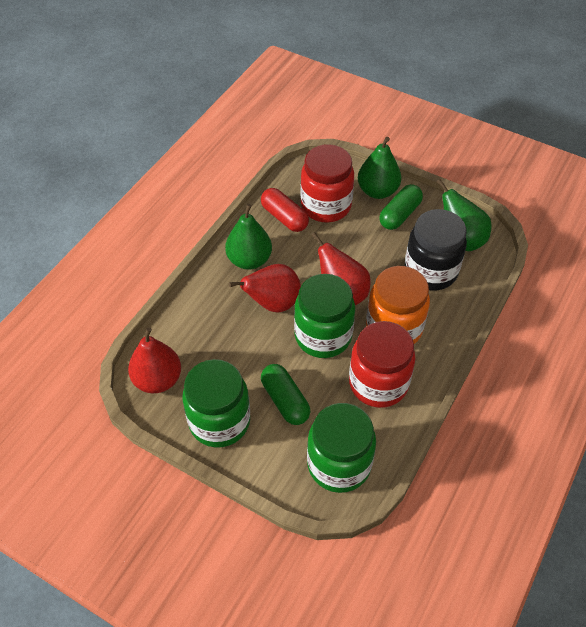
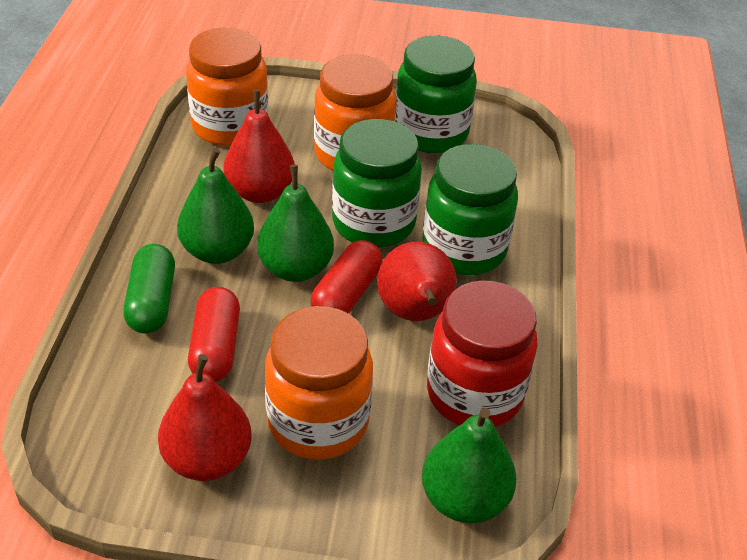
black jar: 1 -> 0
green capsule: 2 -> 1
orange jar: 1 -> 3
red capsule: 1 -> 2
red jar: 2 -> 1

